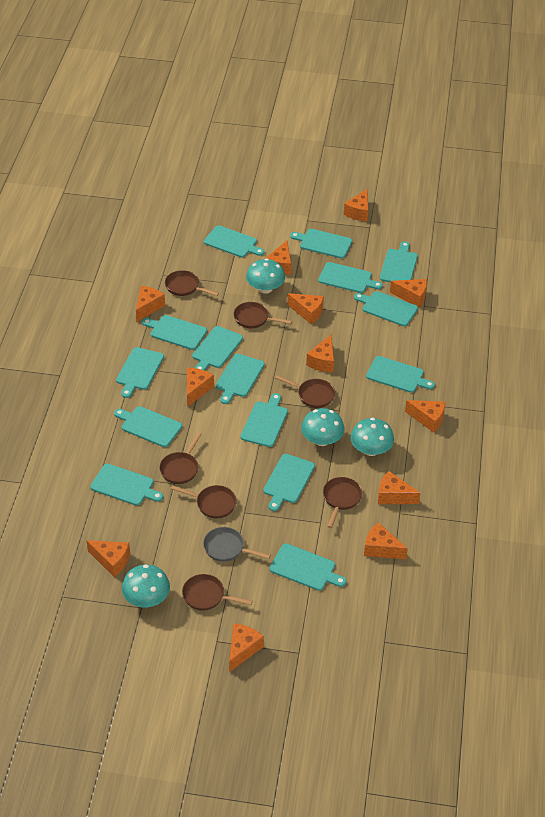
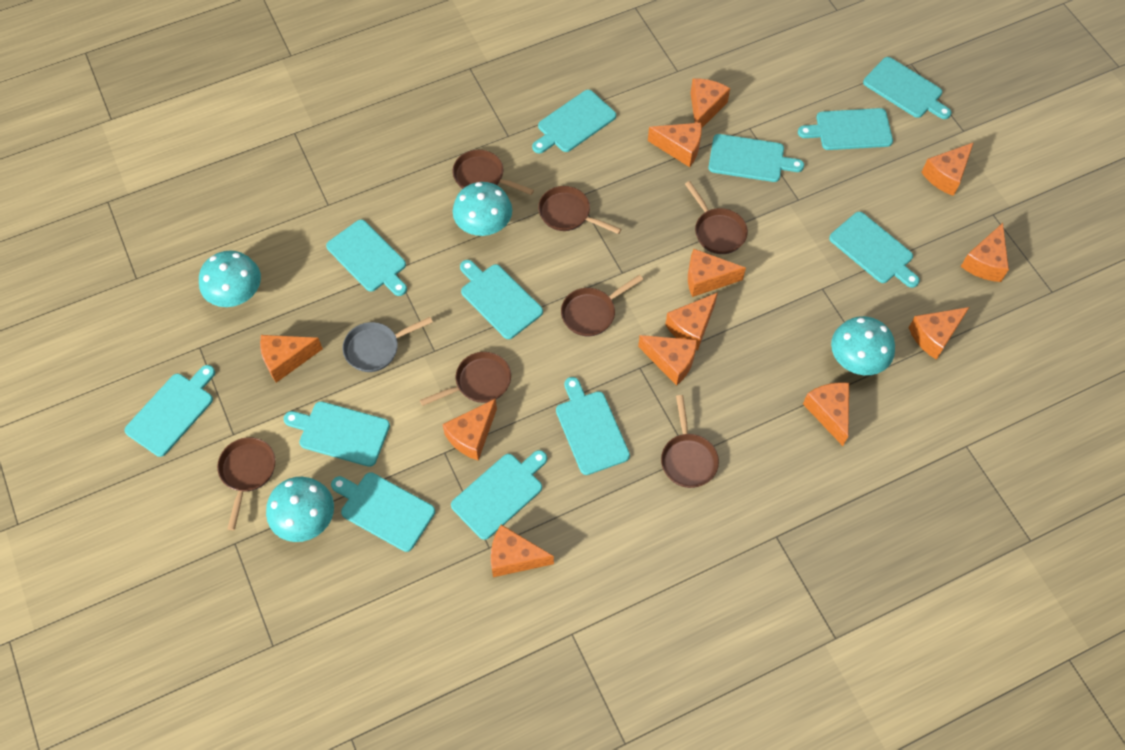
turquoise cutting board: 15 -> 12

